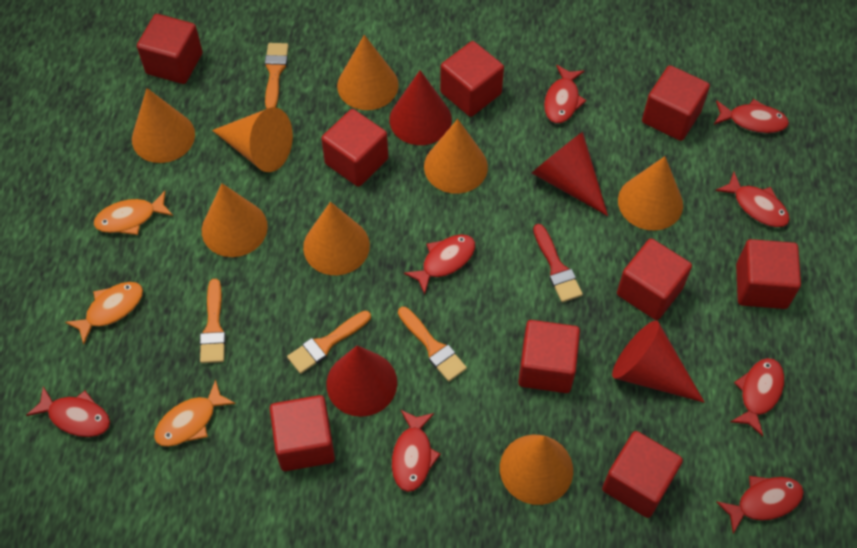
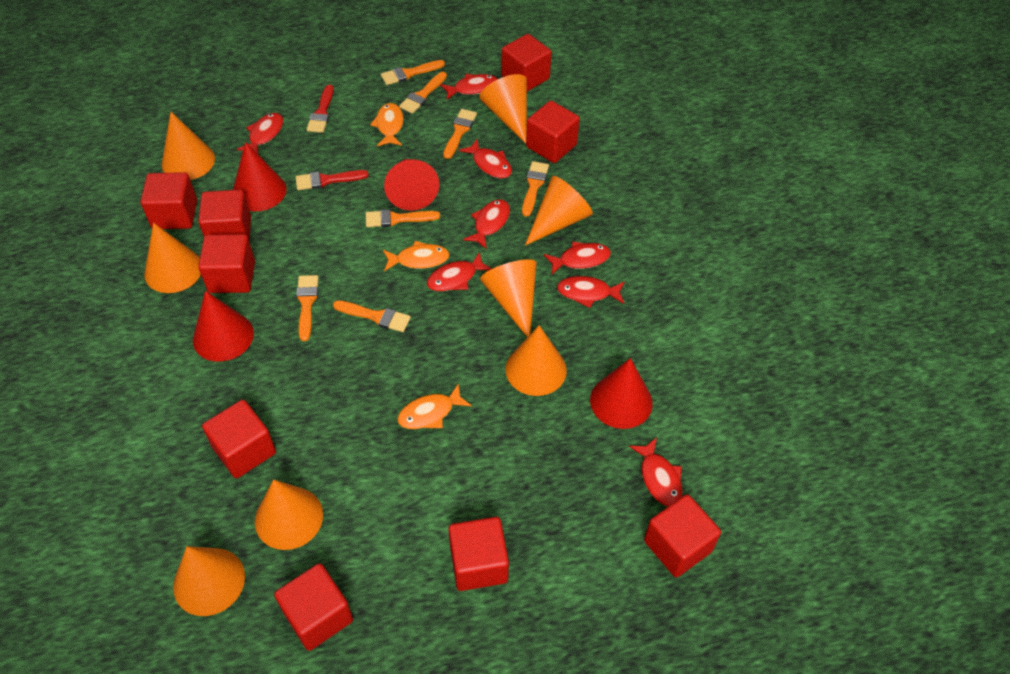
orange brush: 4 -> 7
red brush: 1 -> 2

